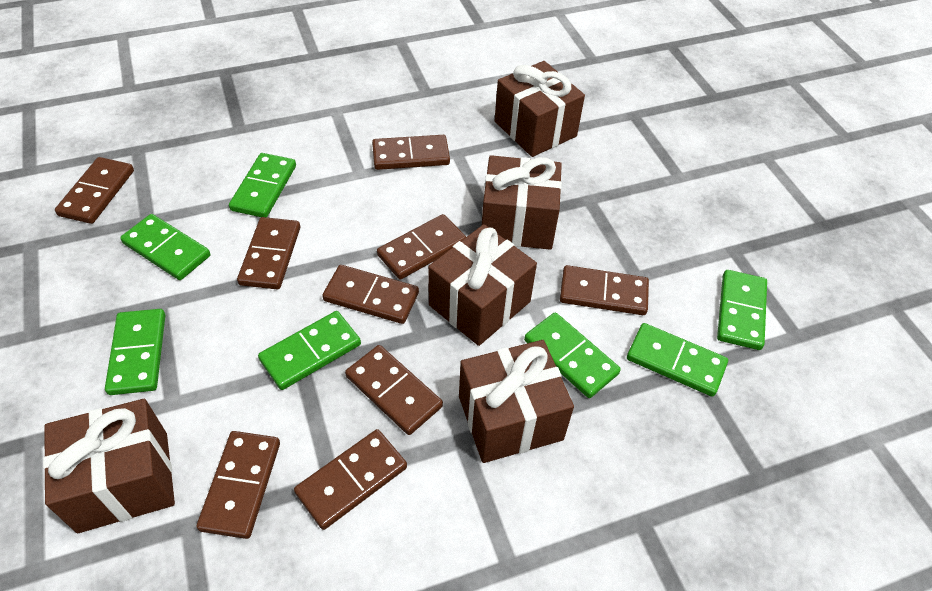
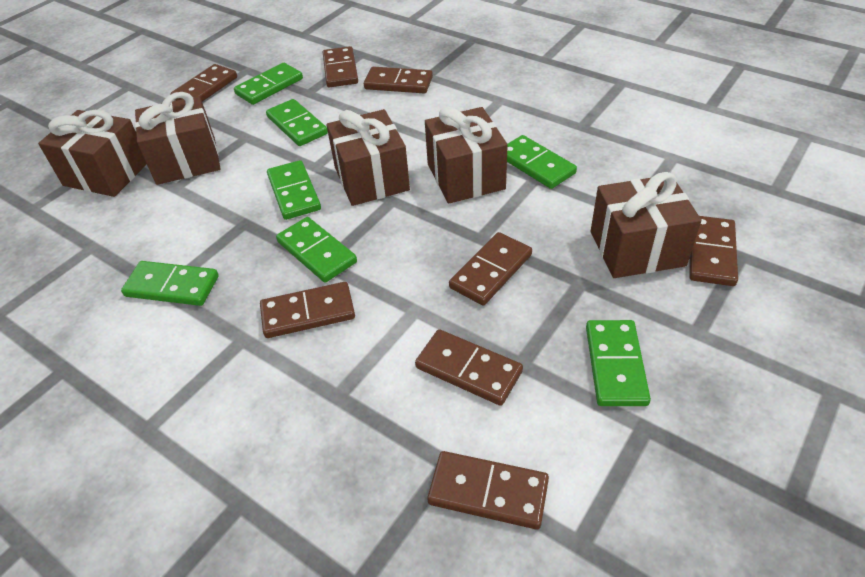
brown domino: 9 -> 8

